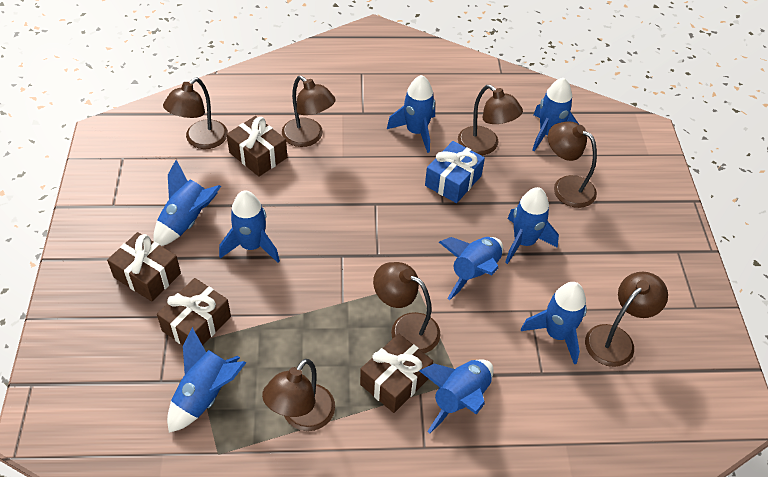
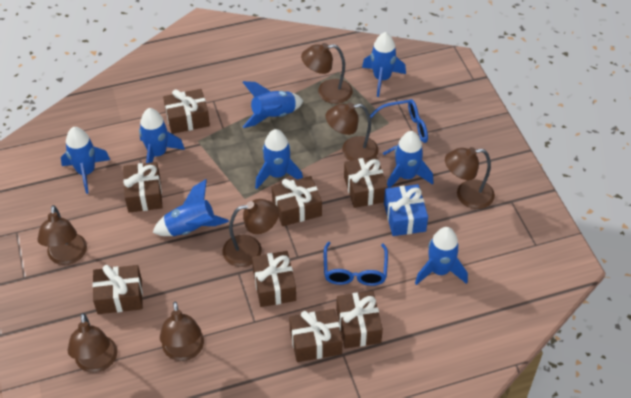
blue glasses: 0 -> 2
blue rocket: 9 -> 8
brown gift: 4 -> 8

